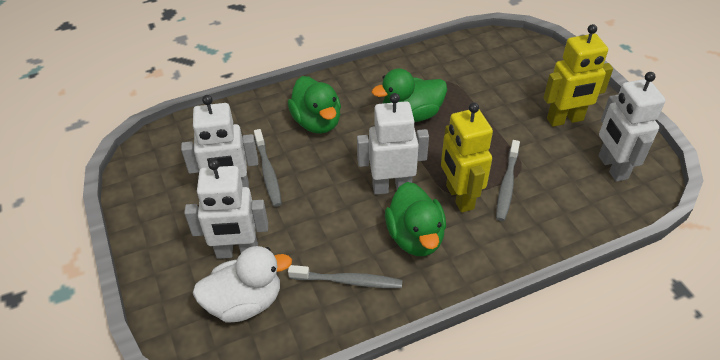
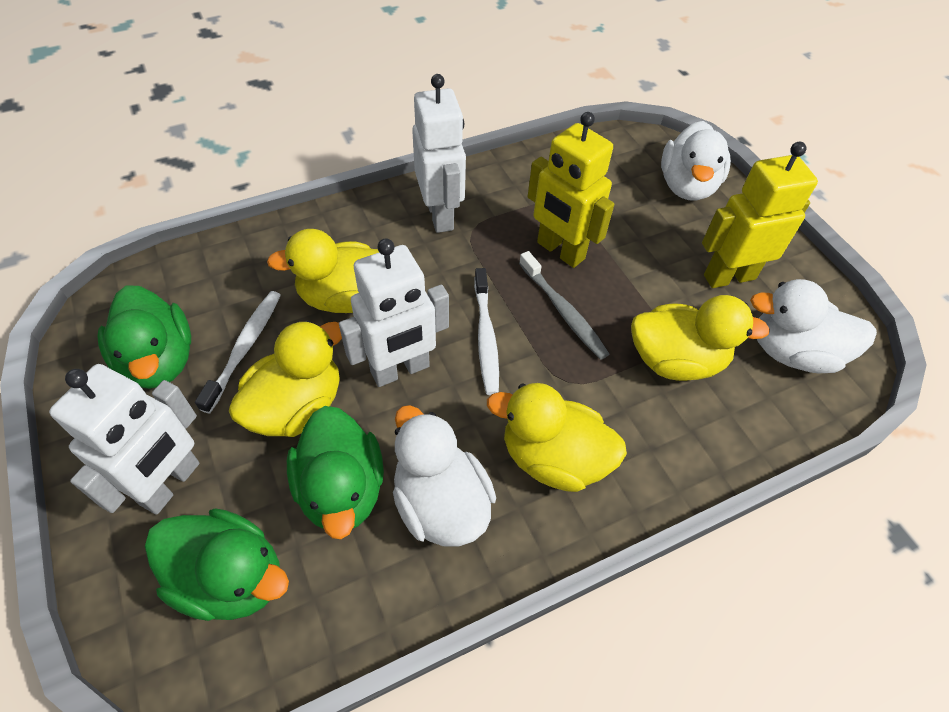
grey toothbrush: 3 -> 1
white duck: 1 -> 3
white robot: 4 -> 3
white toothbrush: 0 -> 2
yellow duck: 0 -> 4

